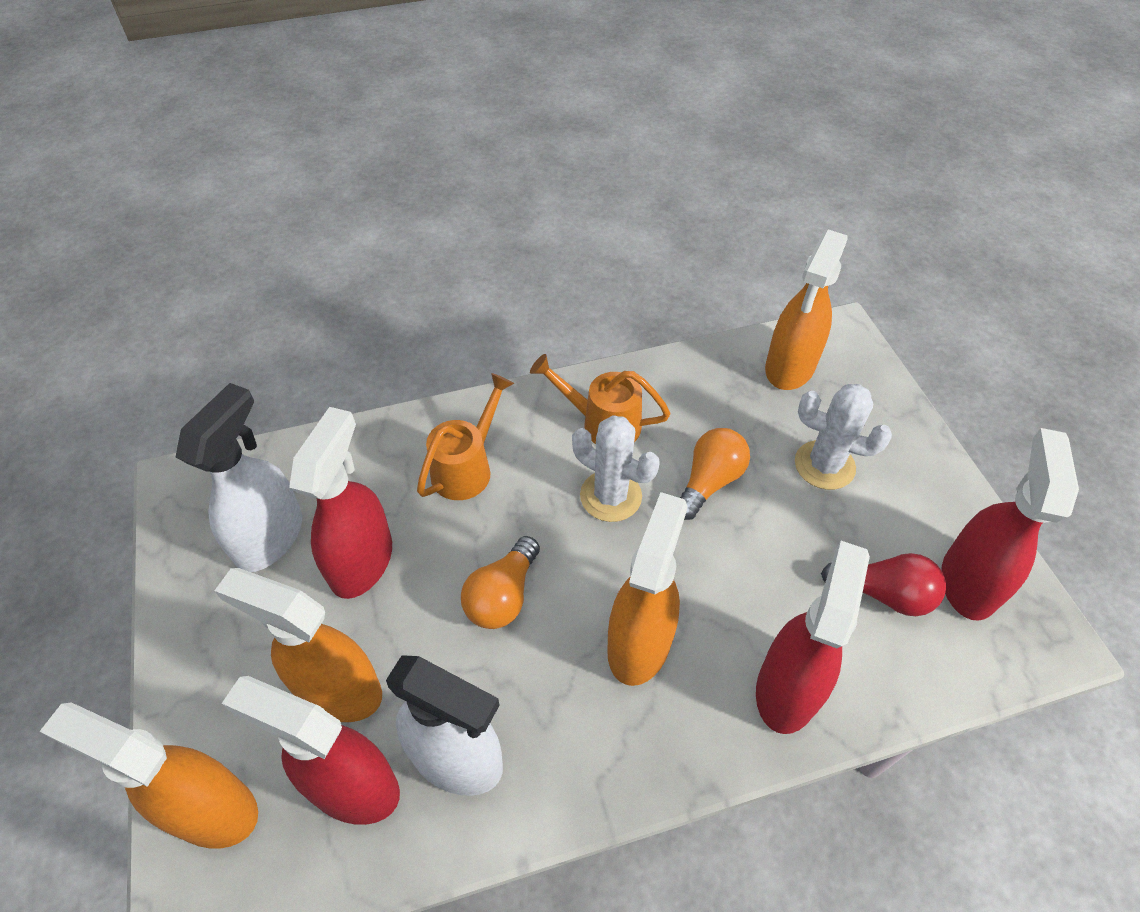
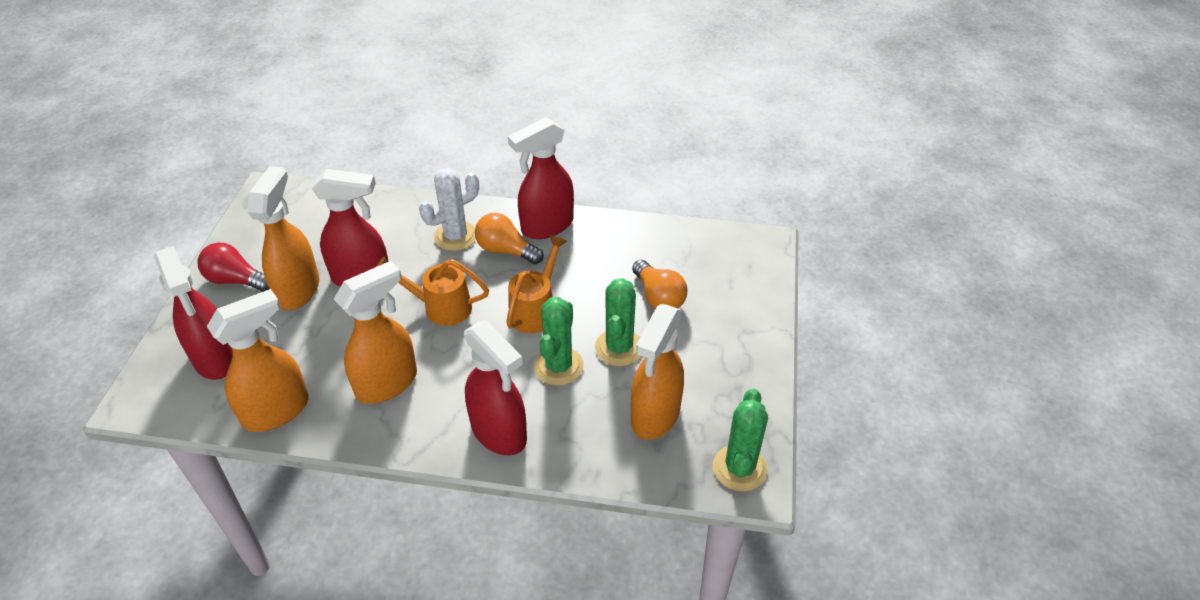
green cactus: 0 -> 3
white cactus: 2 -> 1
white spray bottle: 2 -> 0

